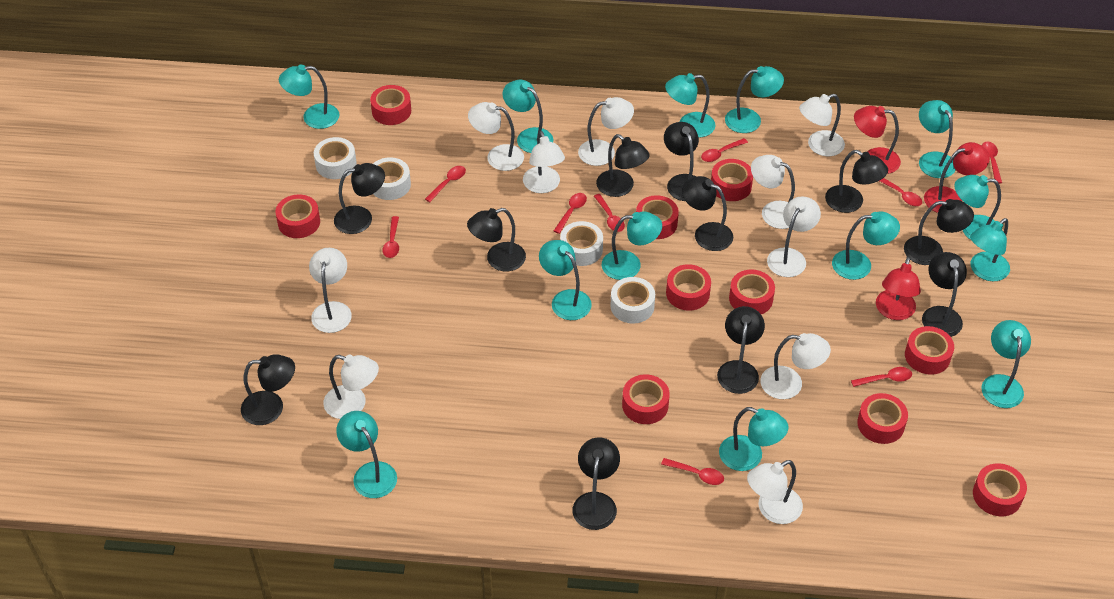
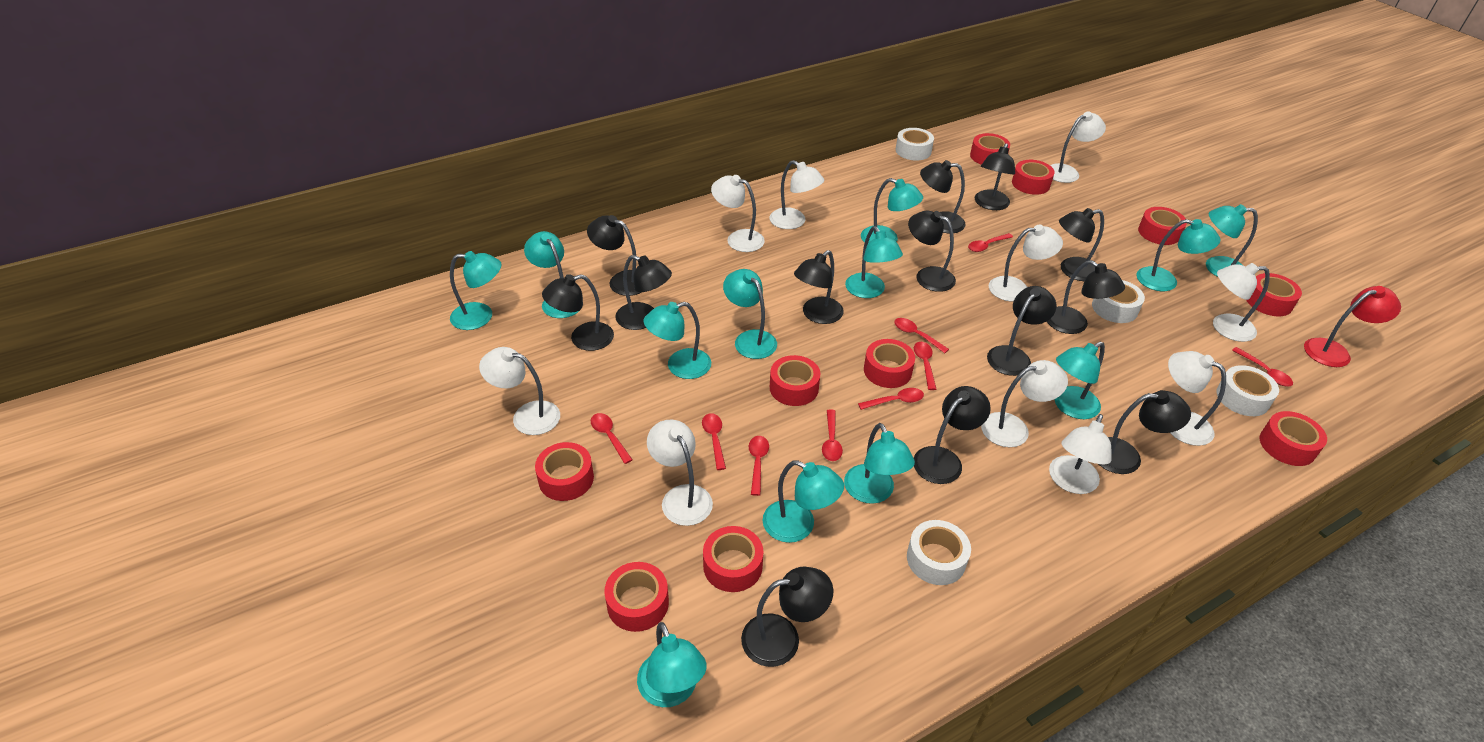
black lamp: 11 -> 13
red lamp: 3 -> 1
turquoise lamp: 13 -> 12

